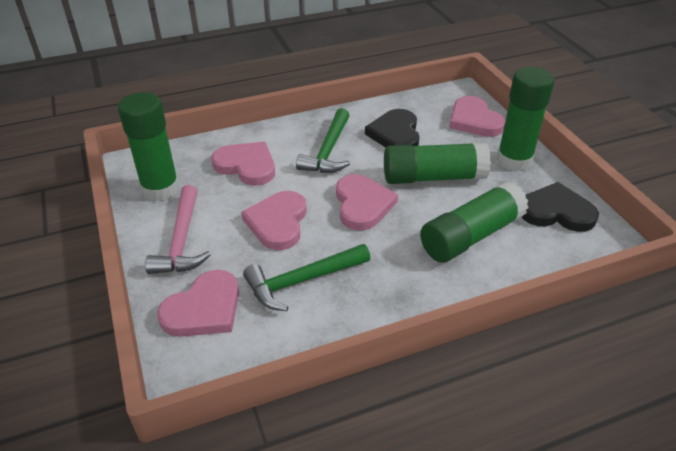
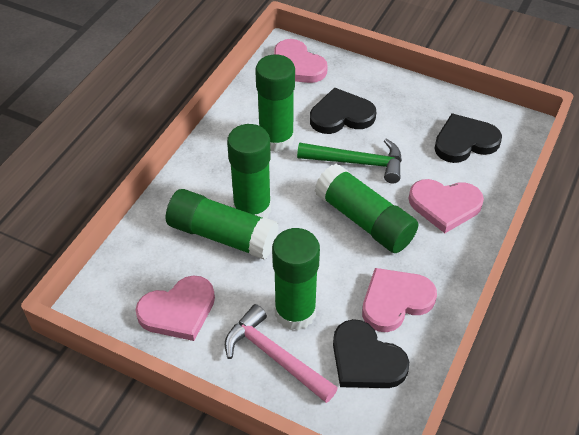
black heart: 2 -> 3
green glue stick: 4 -> 5
green hammer: 2 -> 1
pink heart: 5 -> 4

